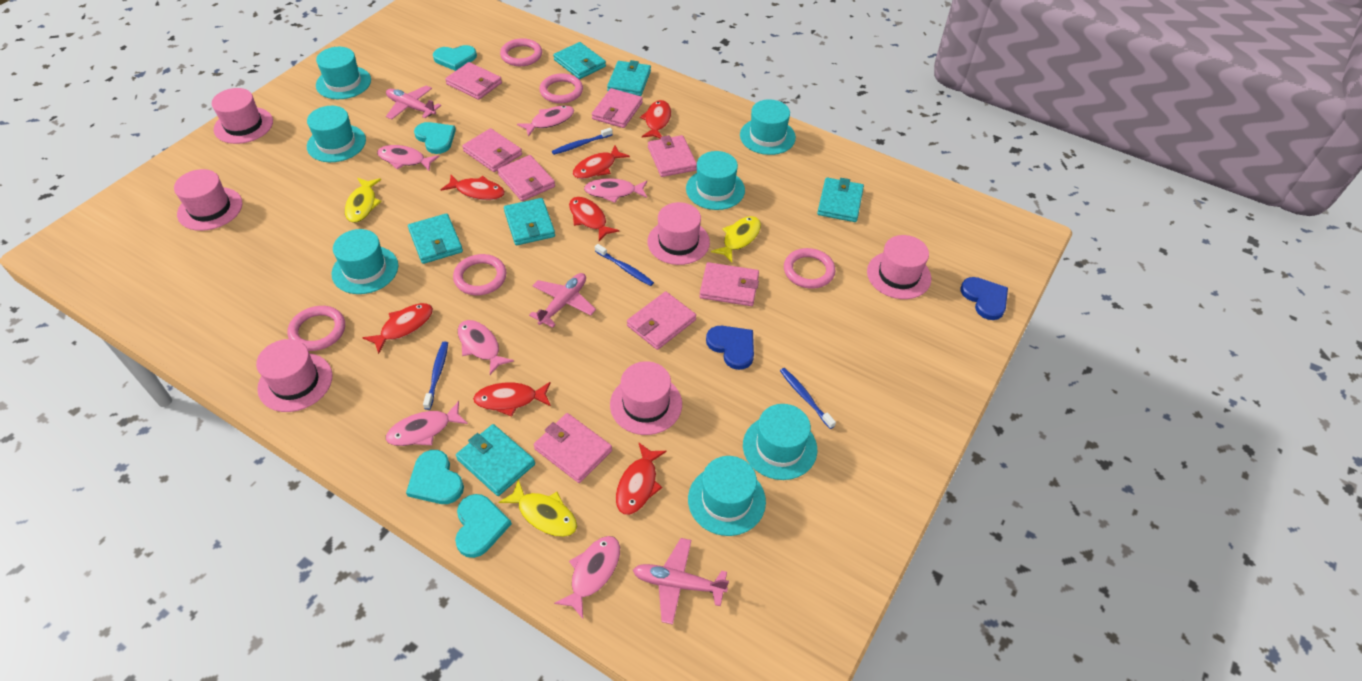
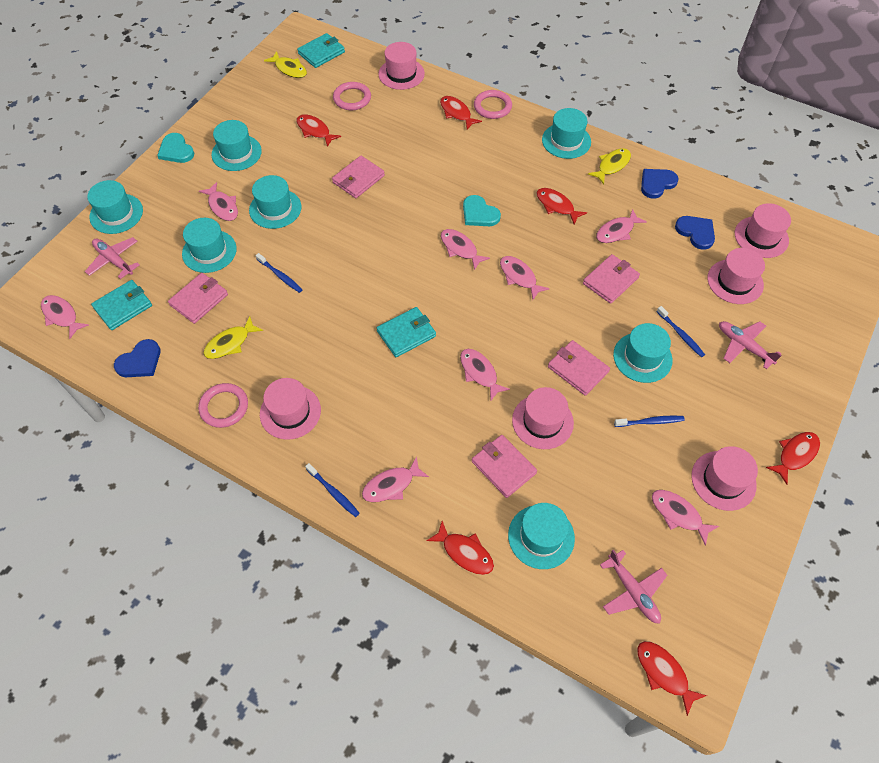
blue heart: 2 -> 3
pink fish: 6 -> 8
pink ring: 5 -> 3
pink wallet: 8 -> 5
red fish: 7 -> 6
turquoise heart: 4 -> 2
turquoise wallet: 6 -> 3

